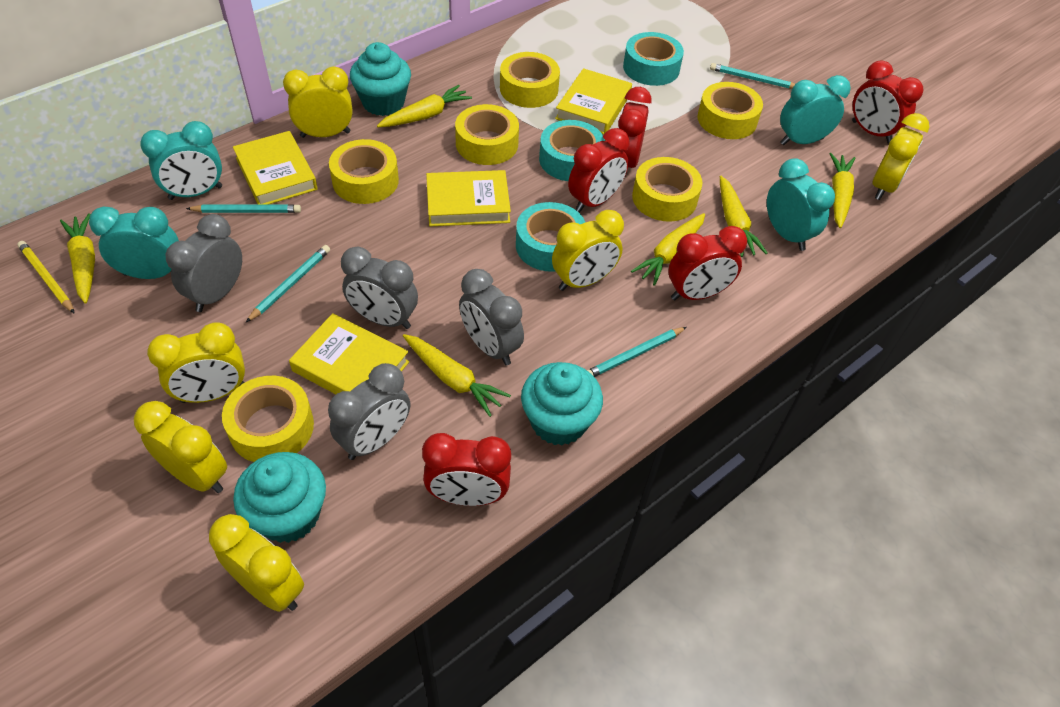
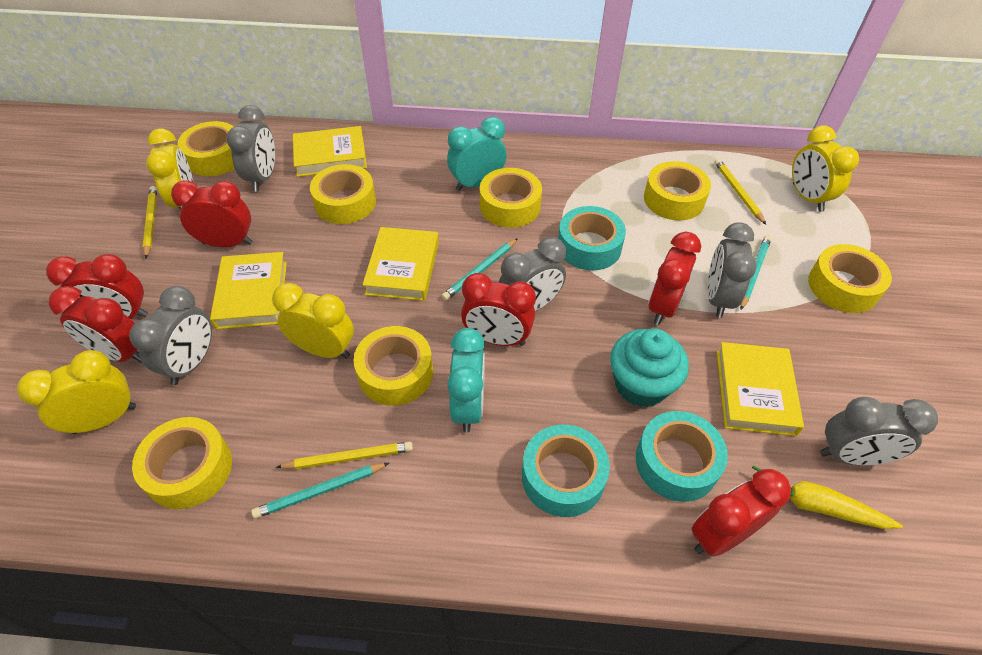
grey clock: 4 -> 5
red clock: 5 -> 6
turquoise clock: 4 -> 2
turquoise cupcake: 3 -> 1
turquoise pencil: 4 -> 3
yellow carrot: 6 -> 1
yellow clock: 6 -> 4
yellow pencil: 1 -> 3
yellow tape: 6 -> 7

